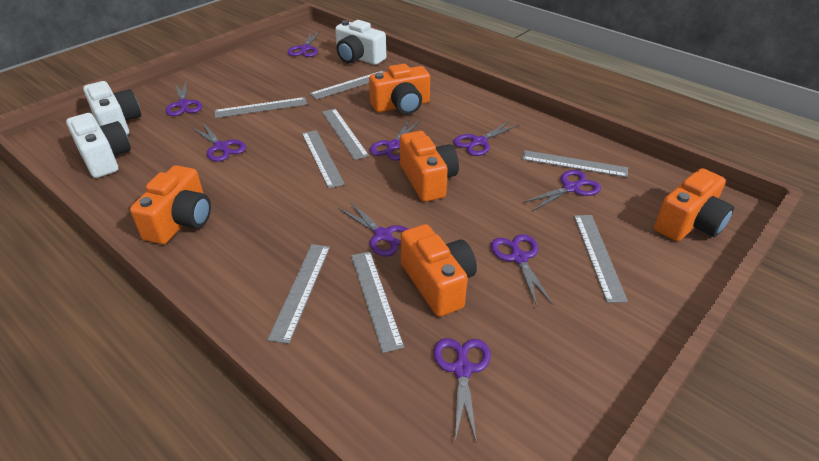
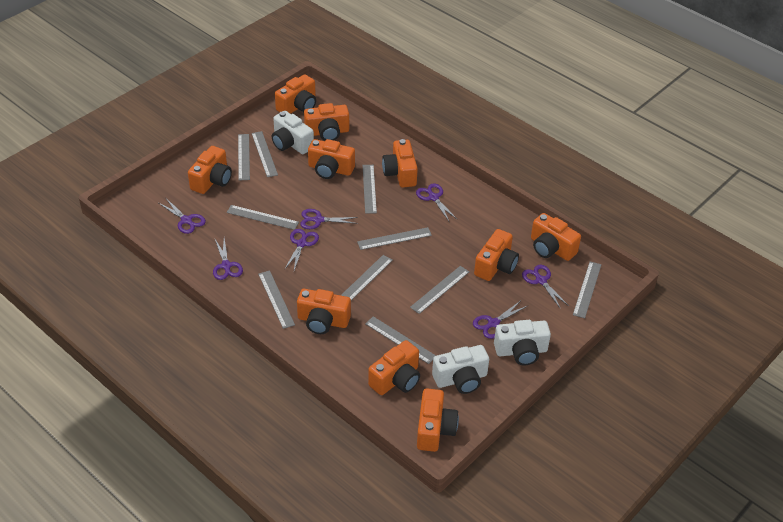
grey ruler: 8 -> 10
orange camera: 5 -> 10
purple scissors: 9 -> 7

